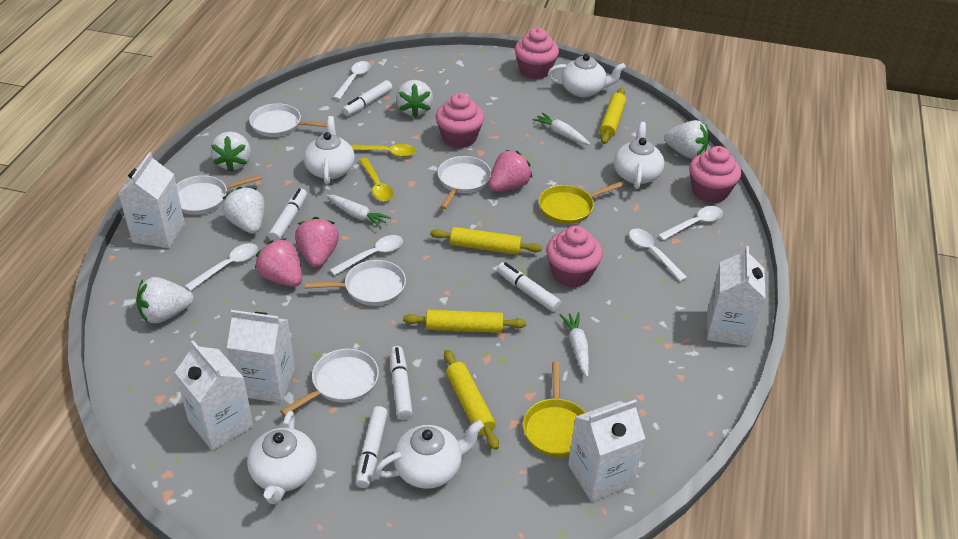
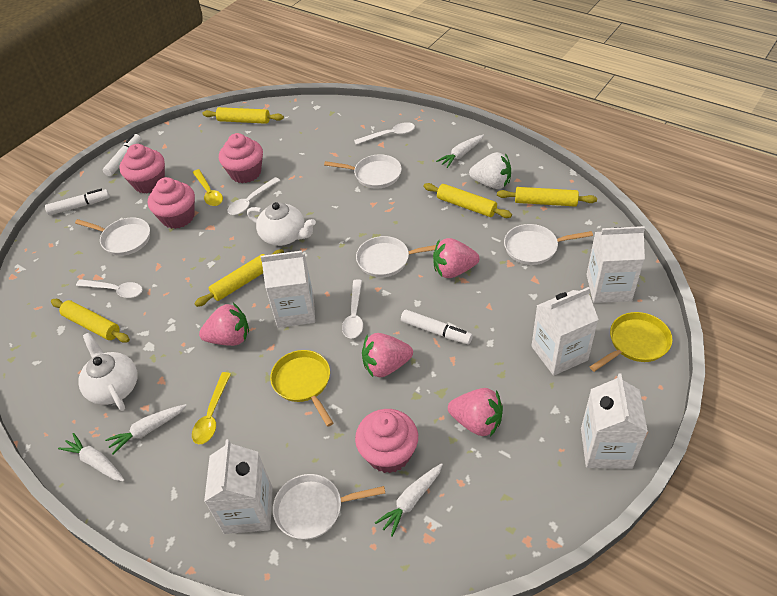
pink strawberry: 3 -> 4
white carrot: 3 -> 4
white marker: 5 -> 3
white spoon: 5 -> 4
white strawberry: 5 -> 1
white teapot: 5 -> 2
yellow rolling pin: 4 -> 5

